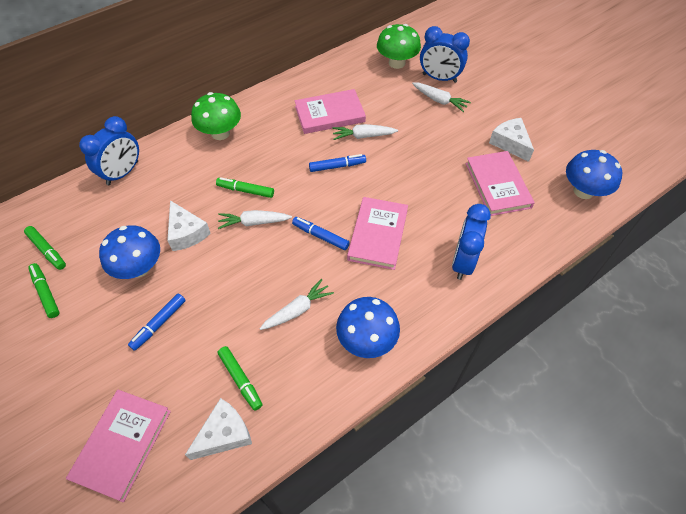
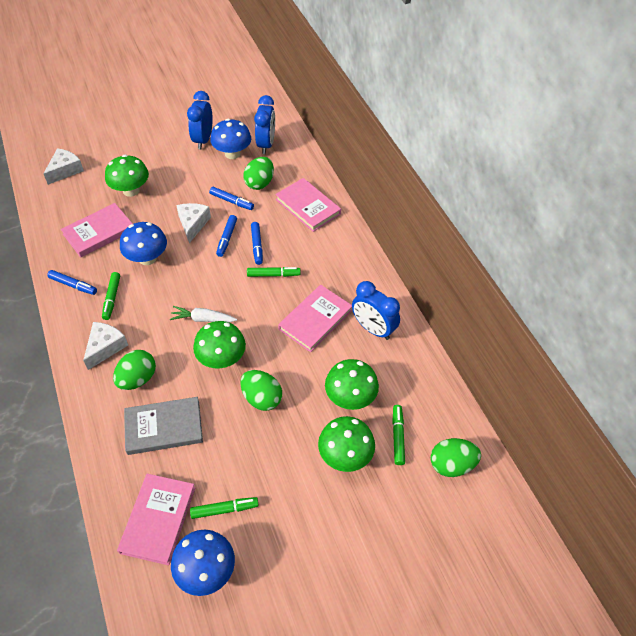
blue marker: 3 -> 4
green egg: 0 -> 4
green mushroom: 2 -> 4
grey book: 0 -> 1
white carrot: 4 -> 1

